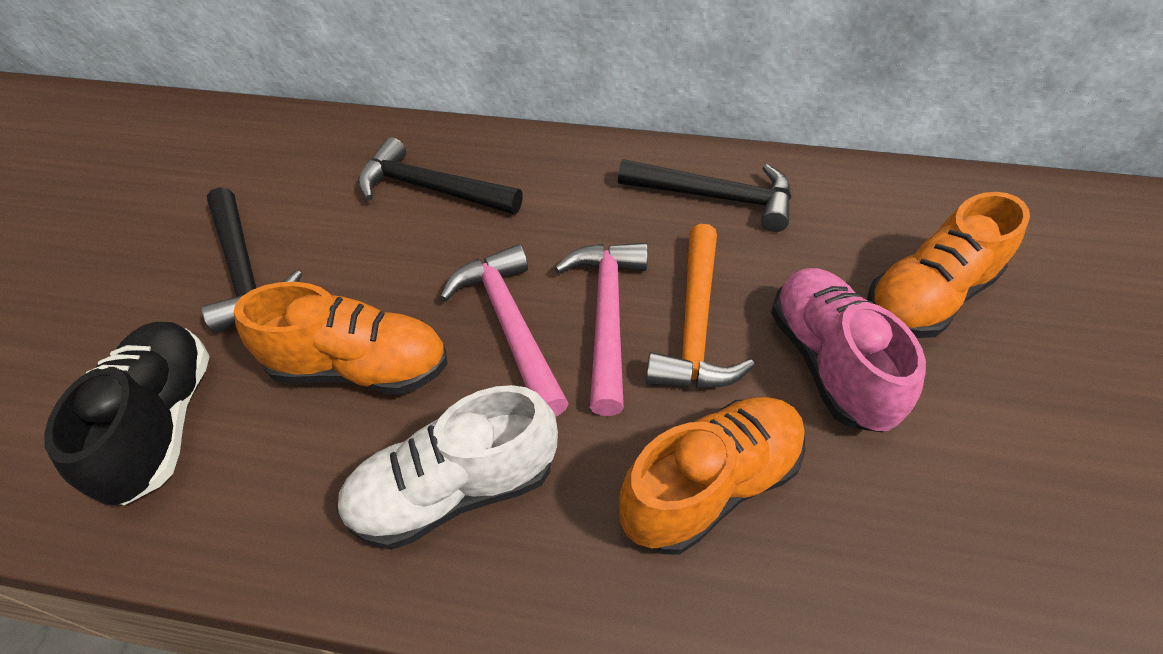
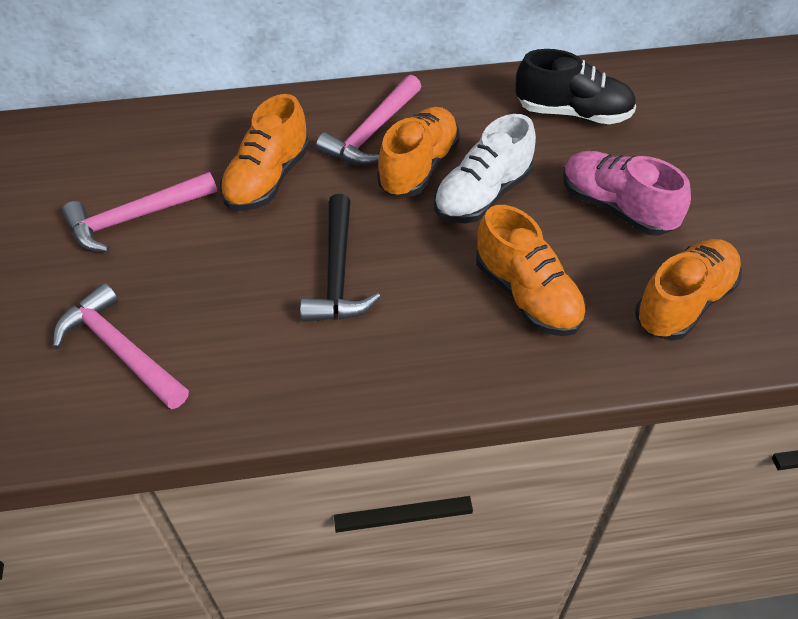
black hammer: 3 -> 1
orange hammer: 1 -> 0
orange shoe: 3 -> 4
pink hammer: 2 -> 3

